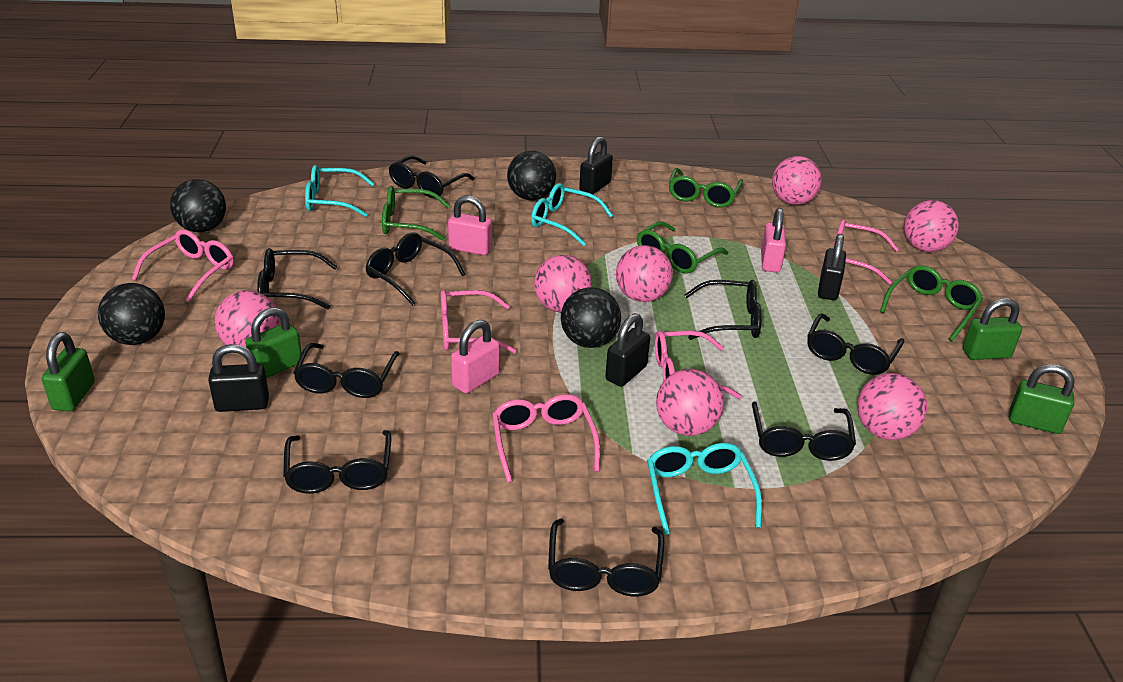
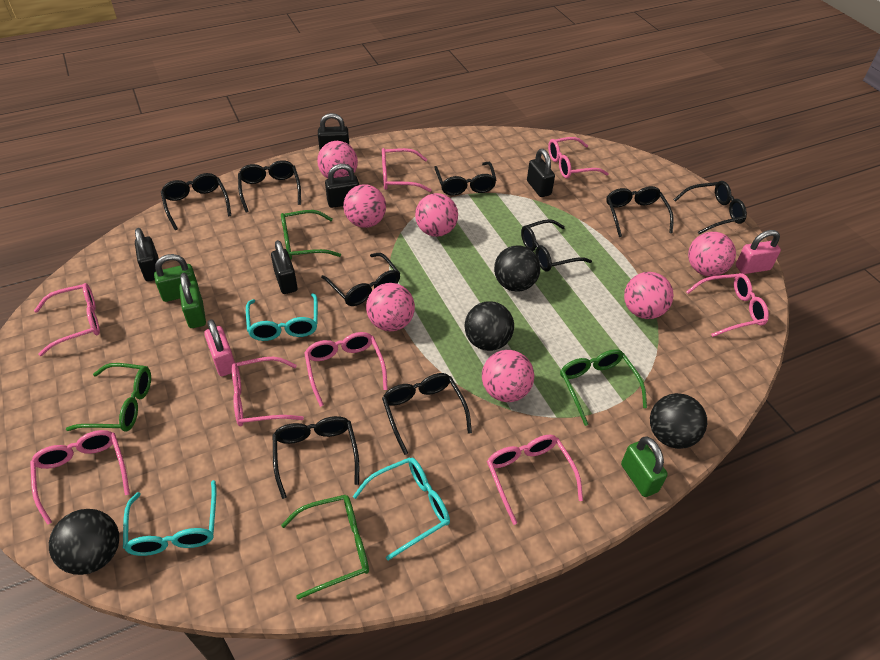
black padlock: 4 -> 5
green padlock: 4 -> 3
pink glasses: 5 -> 8
pink padlock: 3 -> 2

